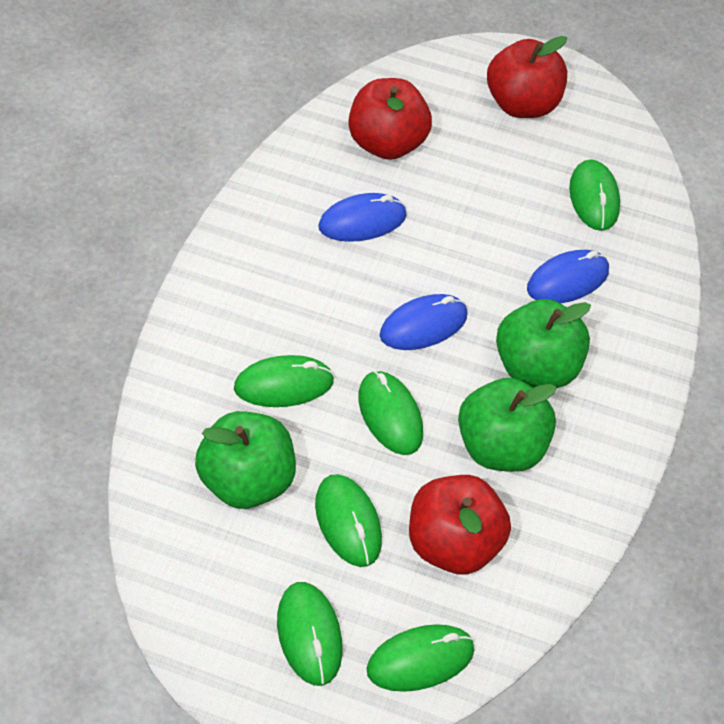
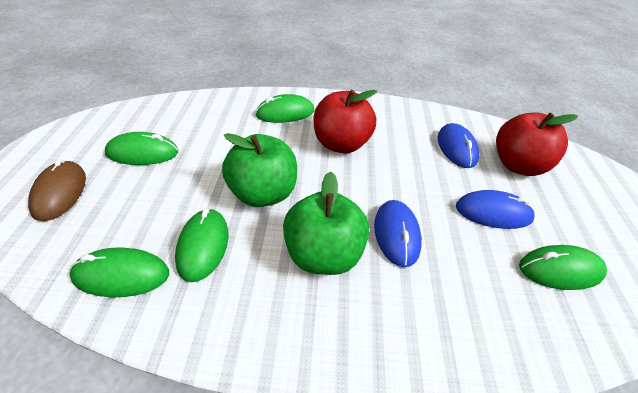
brown mouse: 0 -> 1
green apple: 3 -> 2
green mouse: 6 -> 5
red apple: 3 -> 2

